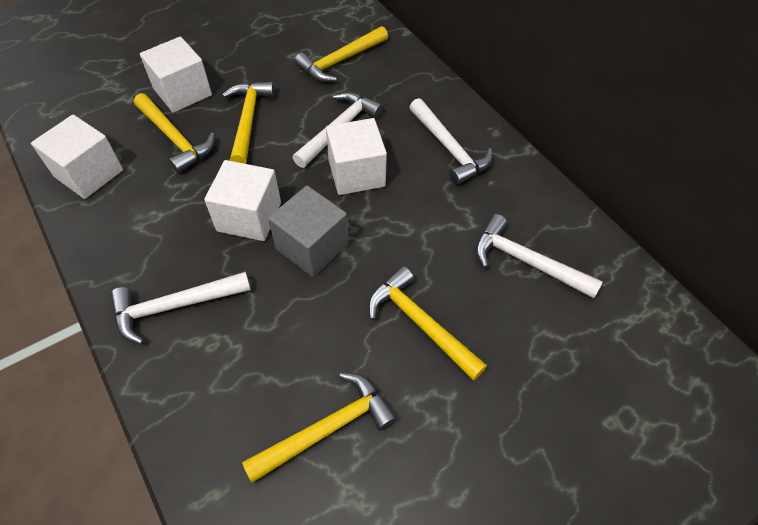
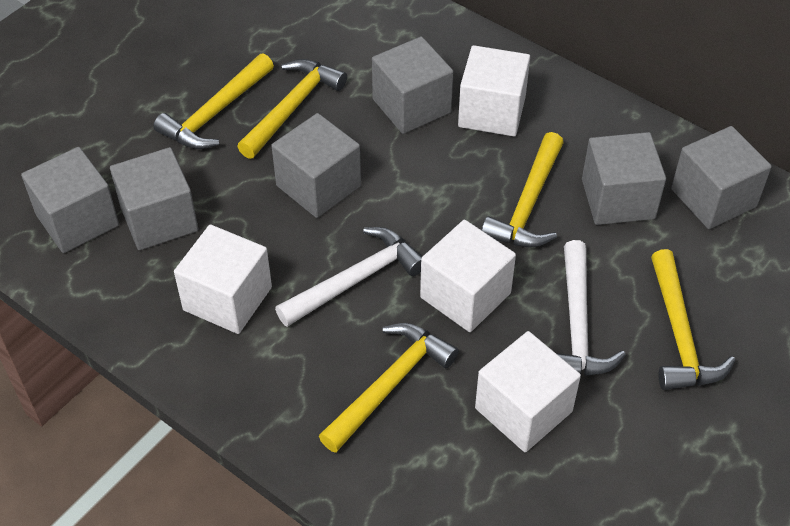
grey cube: 1 -> 6
white hammer: 4 -> 2

